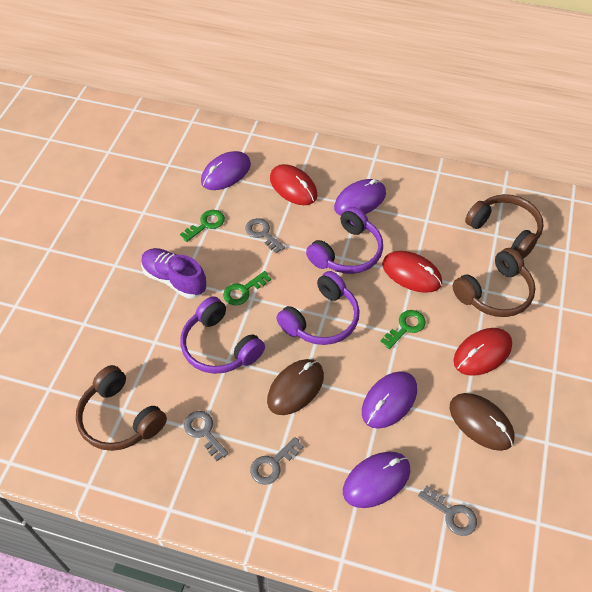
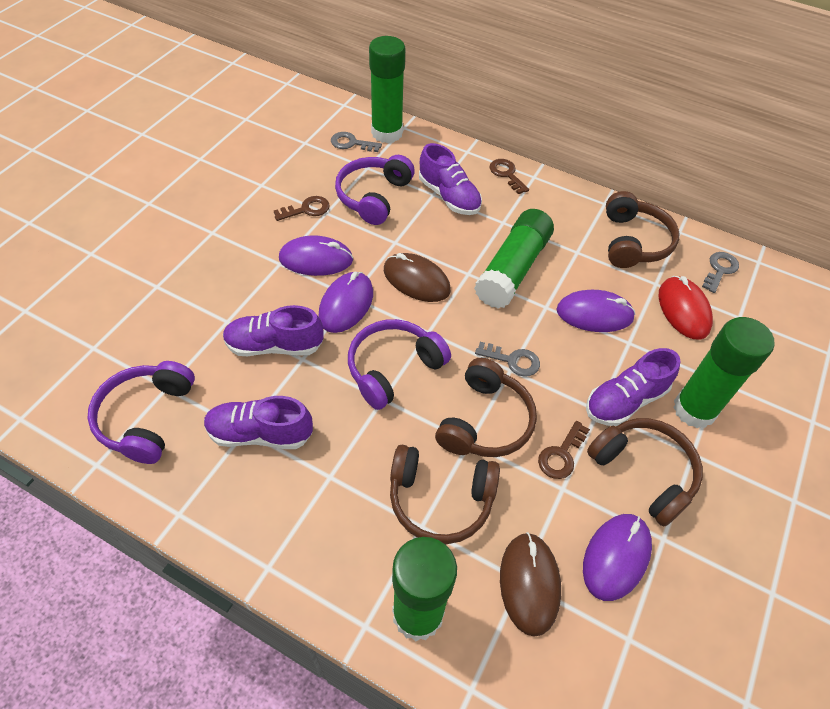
brown headphones: 3 -> 4
brown key: 0 -> 3
green glue stick: 0 -> 4
green key: 3 -> 0
grey key: 4 -> 3
purple shoe: 1 -> 4
red mouse: 3 -> 1

